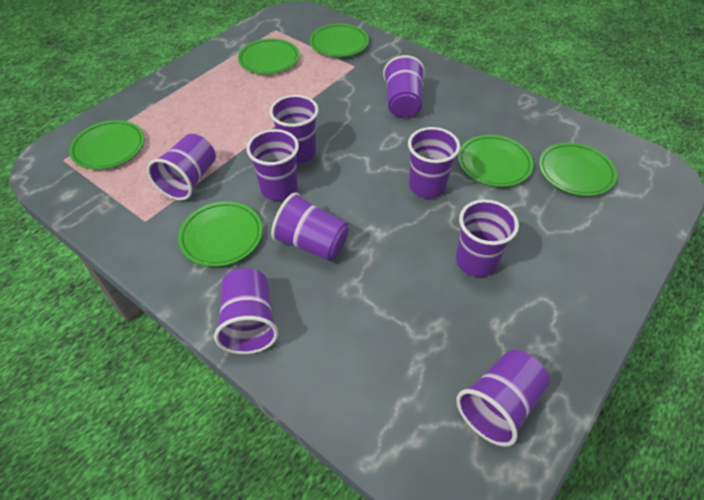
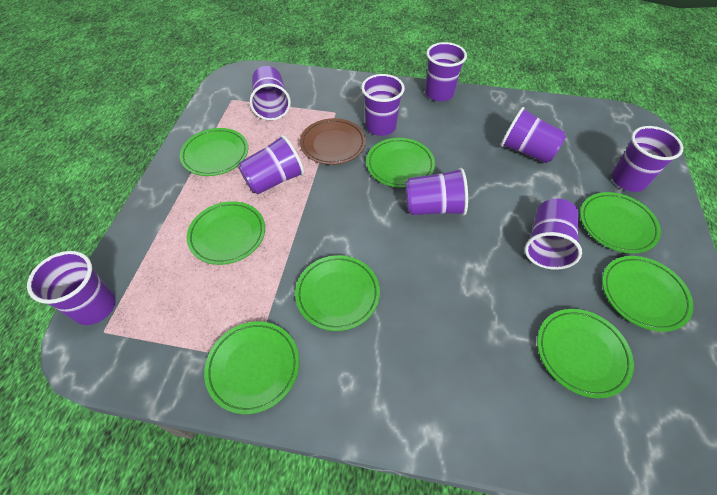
brown plate: 0 -> 1
green plate: 6 -> 8

